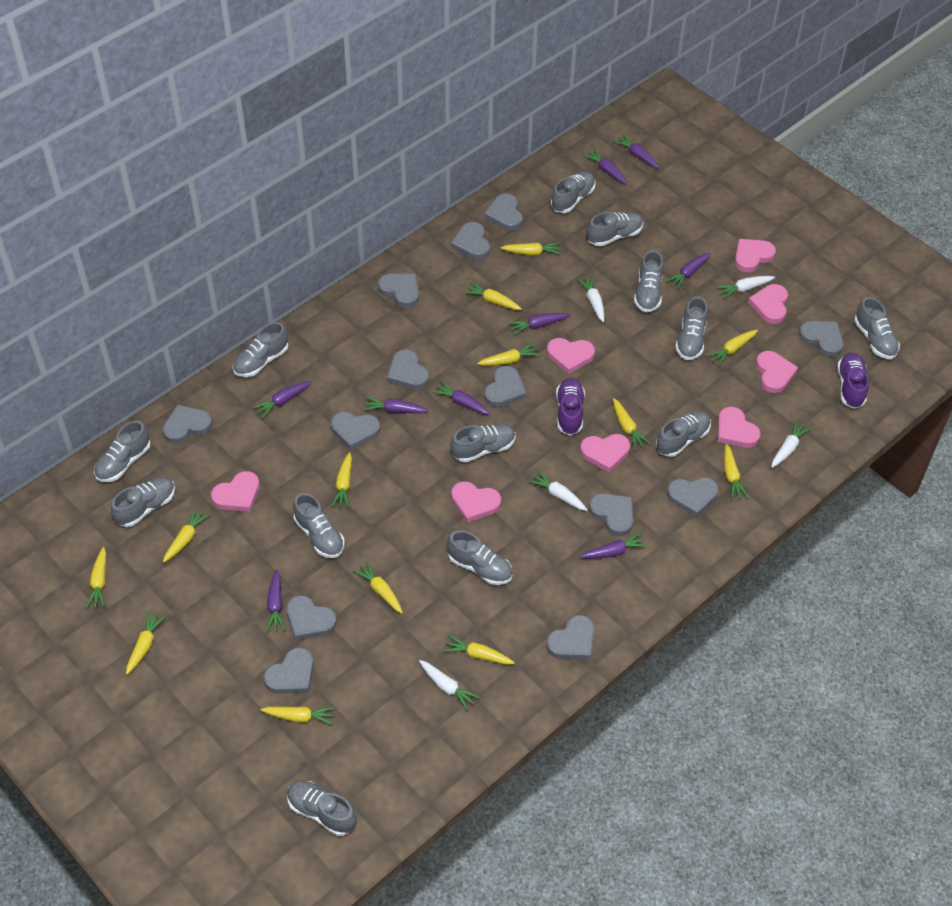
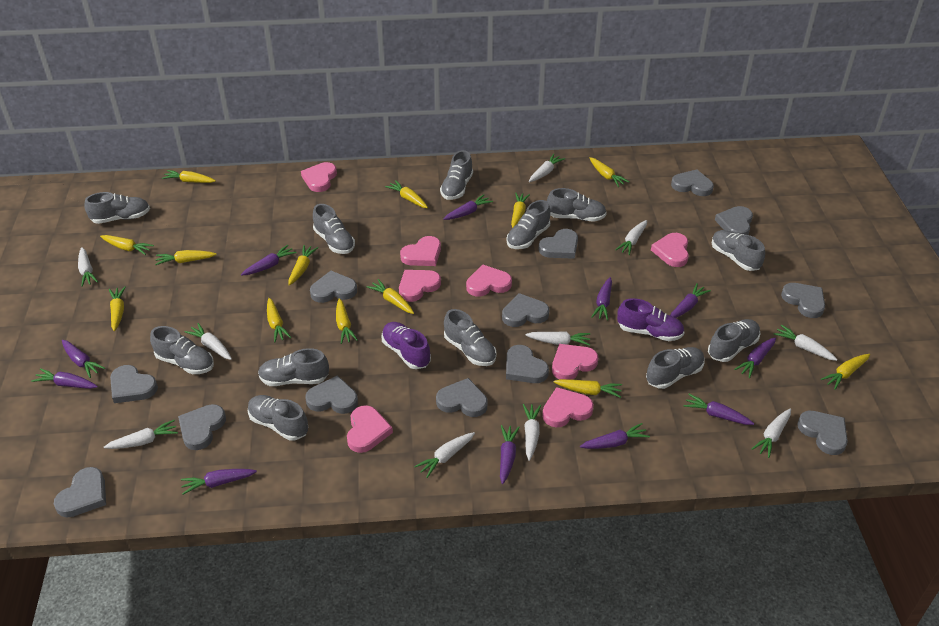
grey shoe: 13 -> 12
purple carrot: 9 -> 11
white carrot: 5 -> 10

